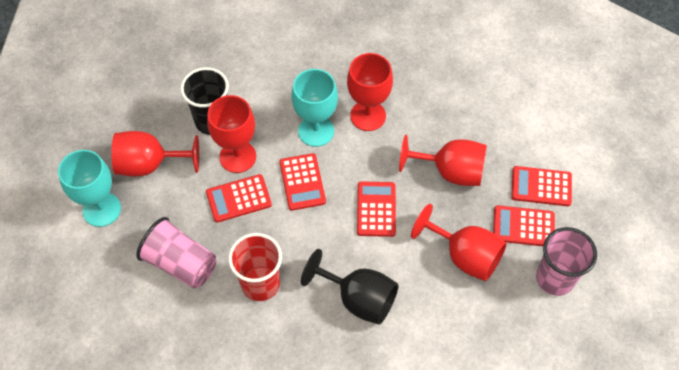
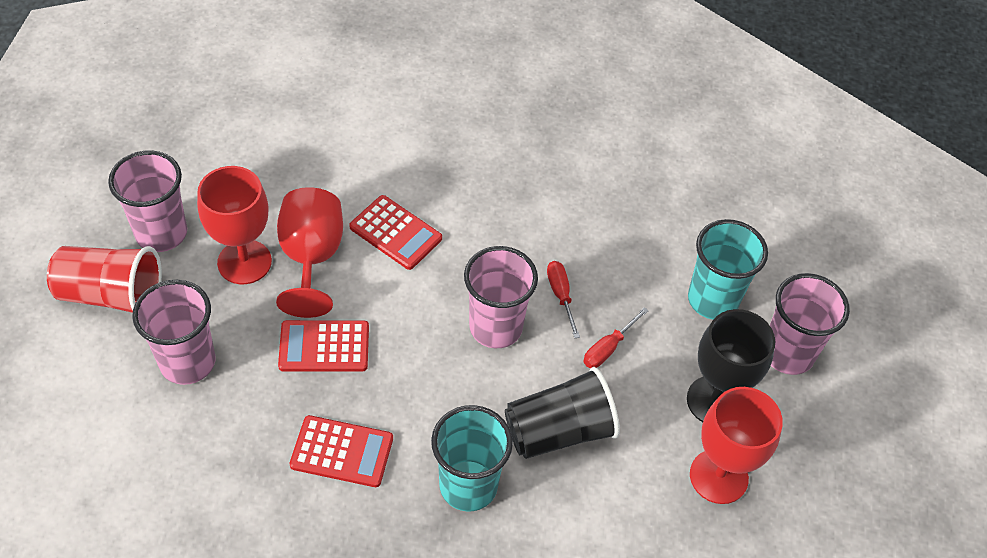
pink cup: 2 -> 4
red calculator: 5 -> 3
red goblet: 5 -> 3
red screwdriver: 0 -> 2
turquoise cup: 0 -> 2
turquoise goblet: 2 -> 0

